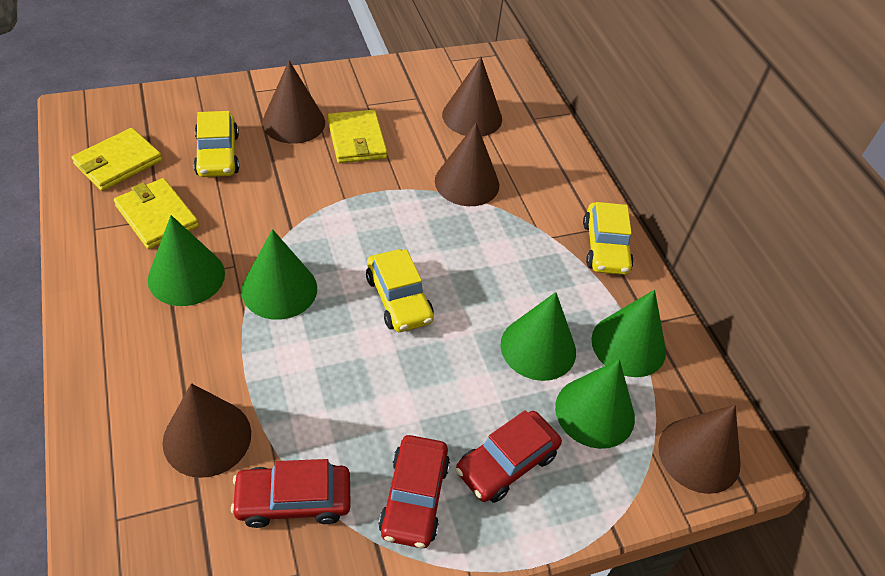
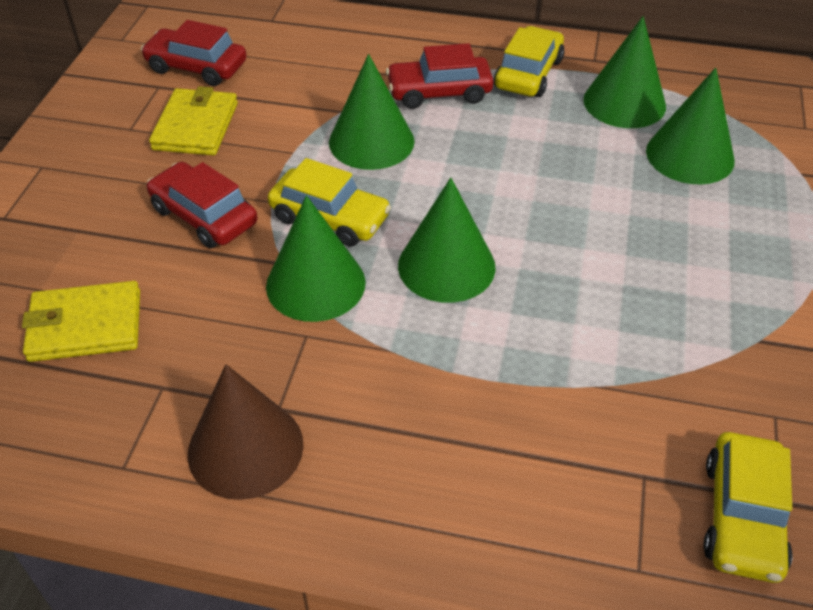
brown cone: 5 -> 1
yellow wallet: 3 -> 2

